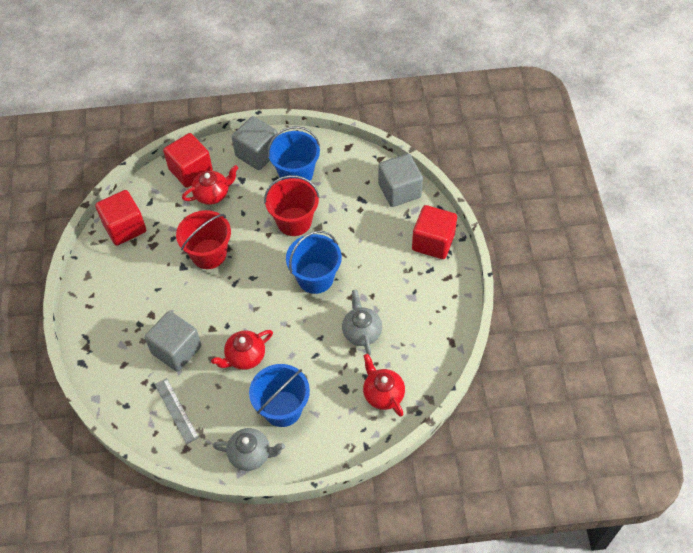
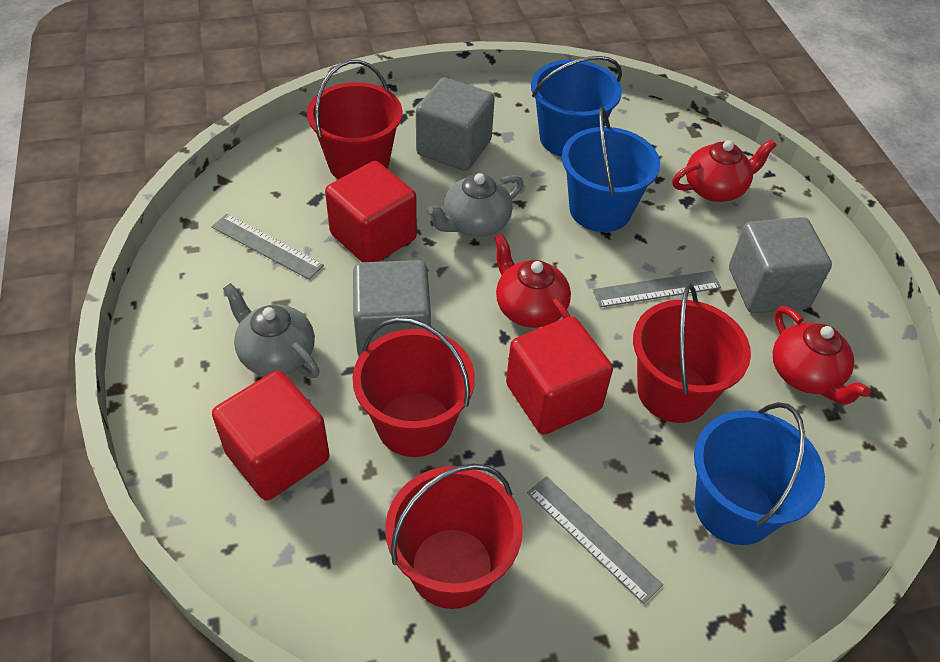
grey ruler: 1 -> 3
red bucket: 2 -> 4

